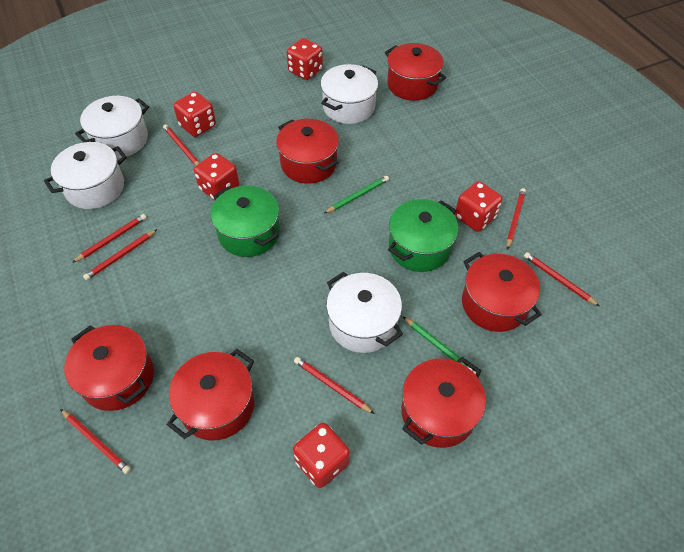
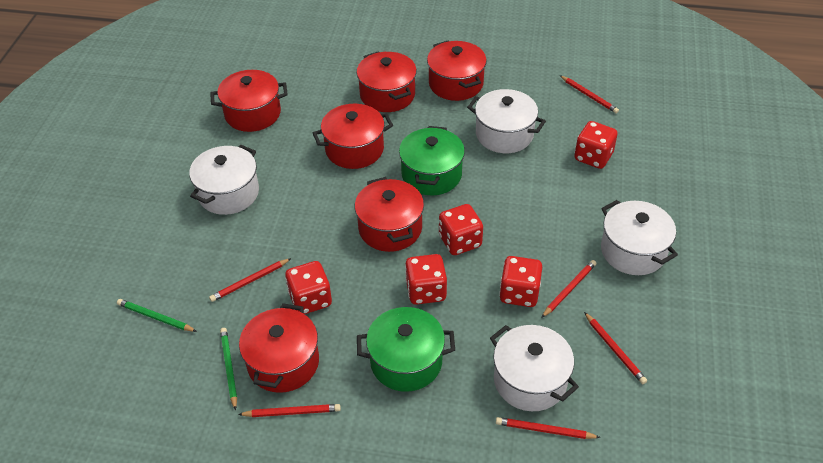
red pencil: 7 -> 6

